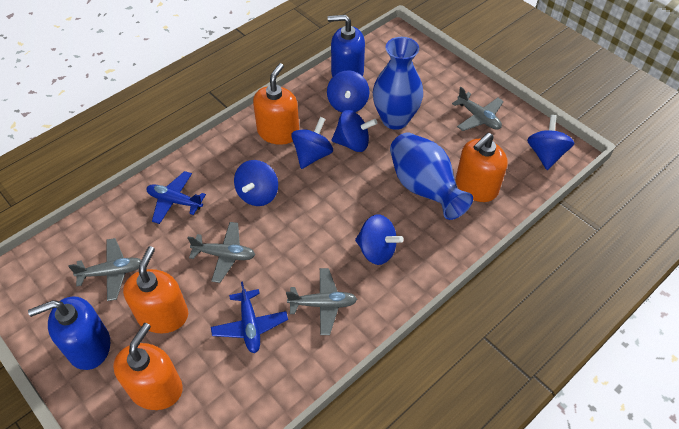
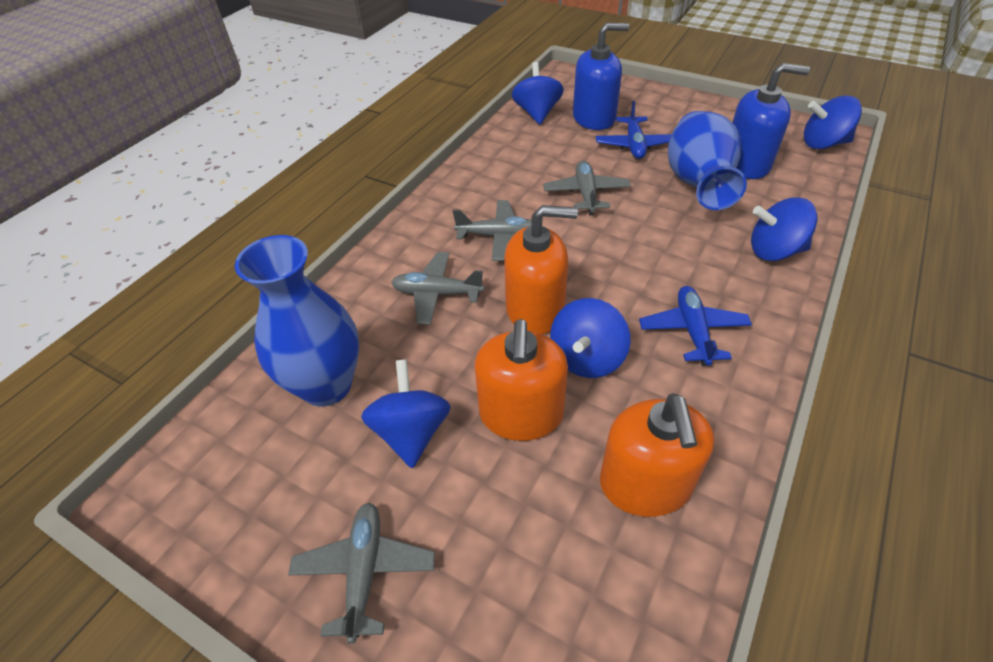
blue spinning top: 6 -> 5
orange soap dispenser: 4 -> 3

